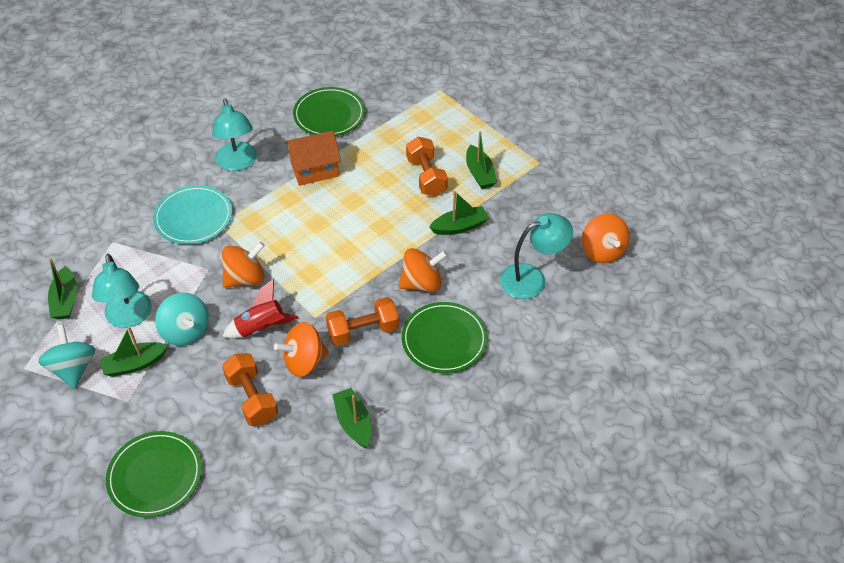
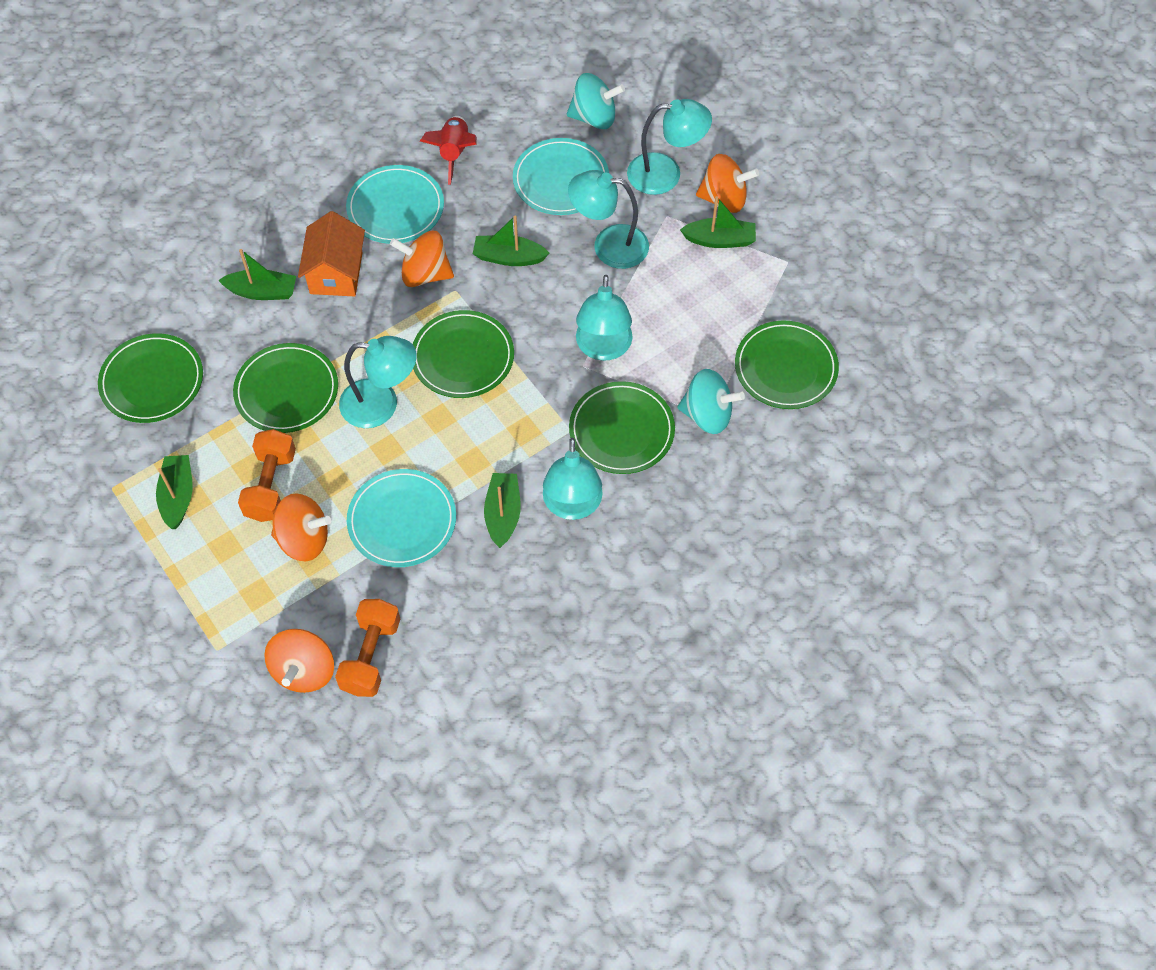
green plate: 3 -> 5
orange dumbbell: 3 -> 2
turquoise lamp: 3 -> 5
turquoise plate: 1 -> 3

